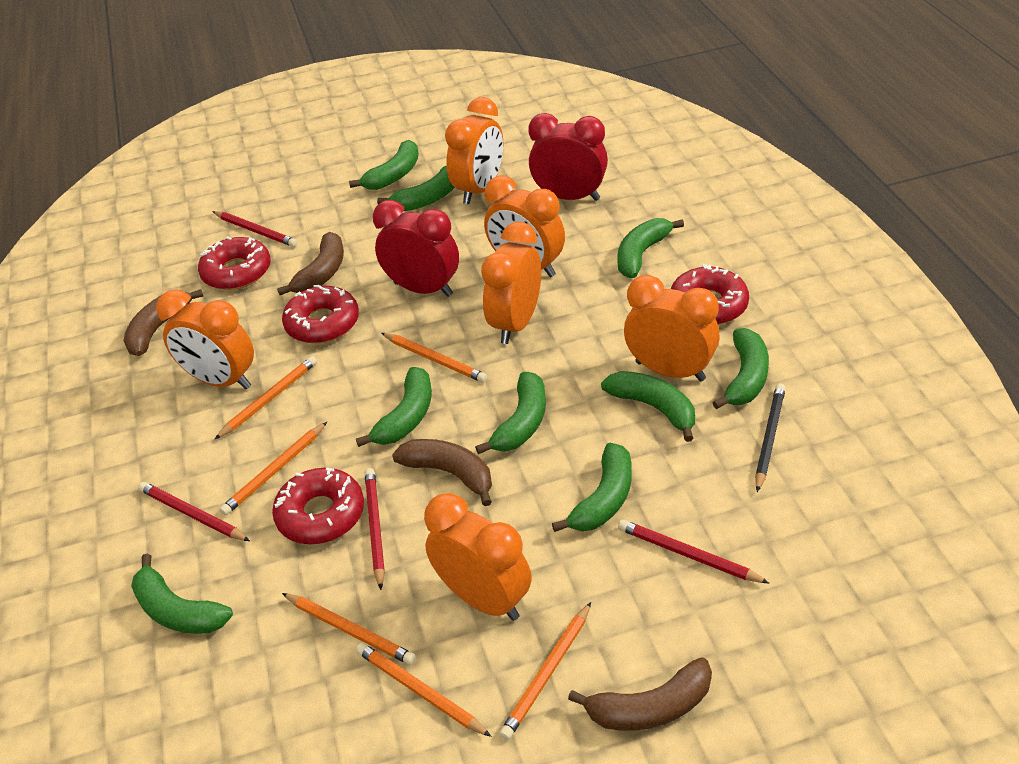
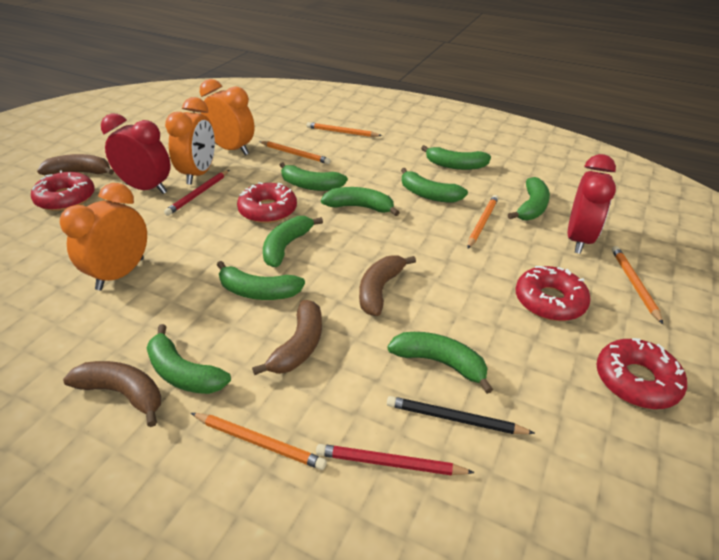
orange clock: 6 -> 3
orange pencil: 6 -> 5
red pencil: 4 -> 2

